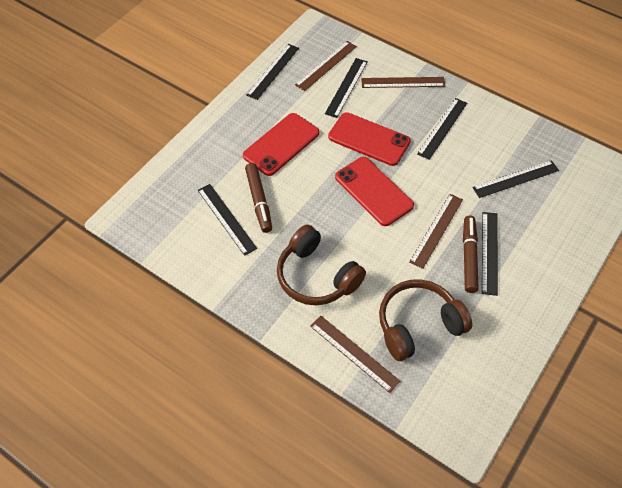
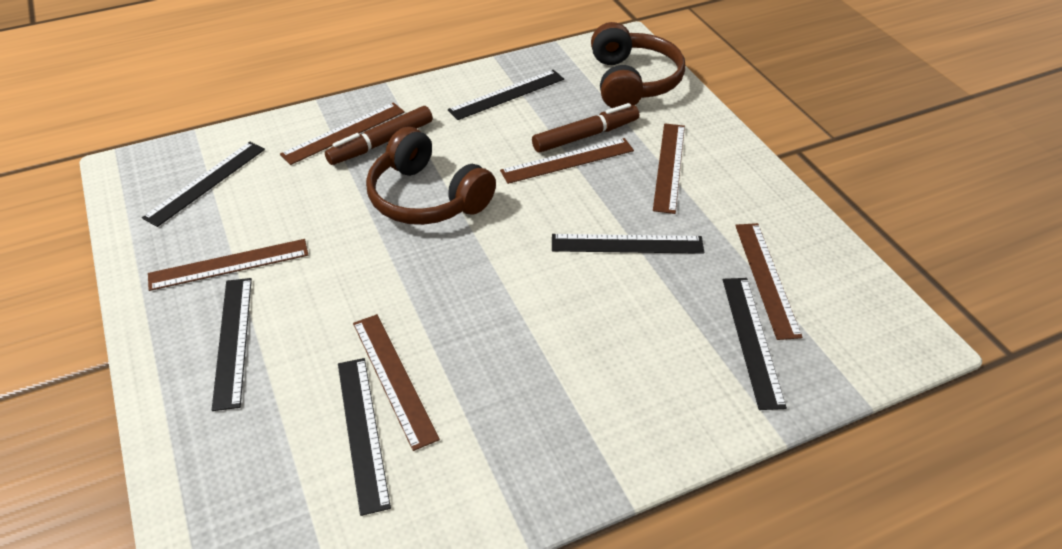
brown ruler: 4 -> 6
red phone: 3 -> 0

